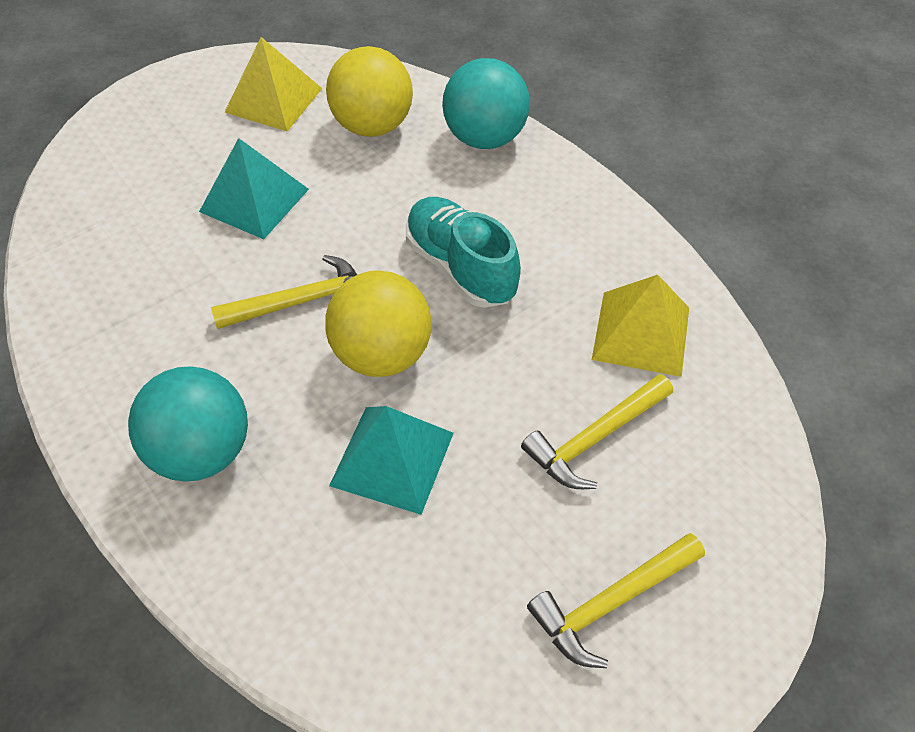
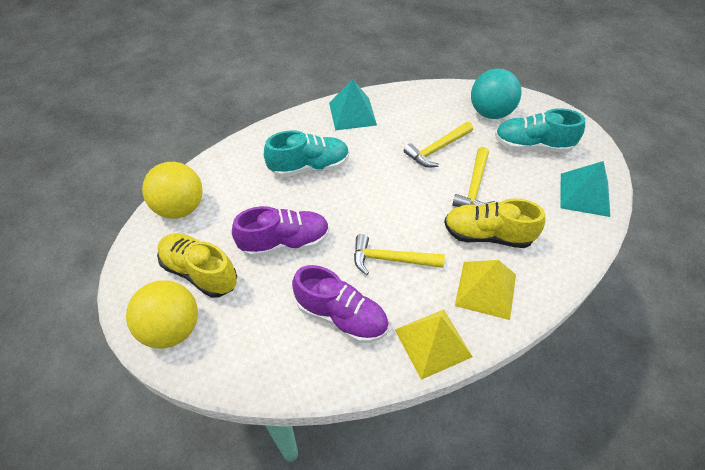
purple shoe: 0 -> 2
turquoise ball: 2 -> 1
turquoise shoe: 1 -> 2
yellow shoe: 0 -> 2

